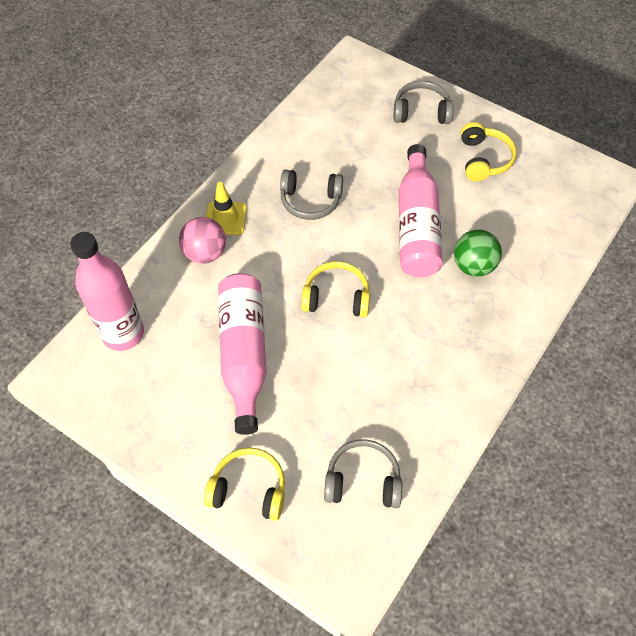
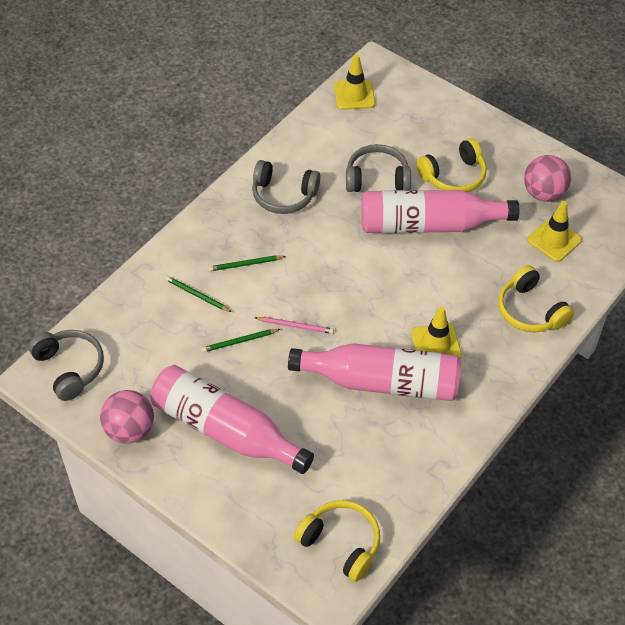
green ball: 1 -> 0
green pencil: 0 -> 3
pink ball: 1 -> 2
pink pencil: 0 -> 1
yellow traffic cone: 1 -> 3

